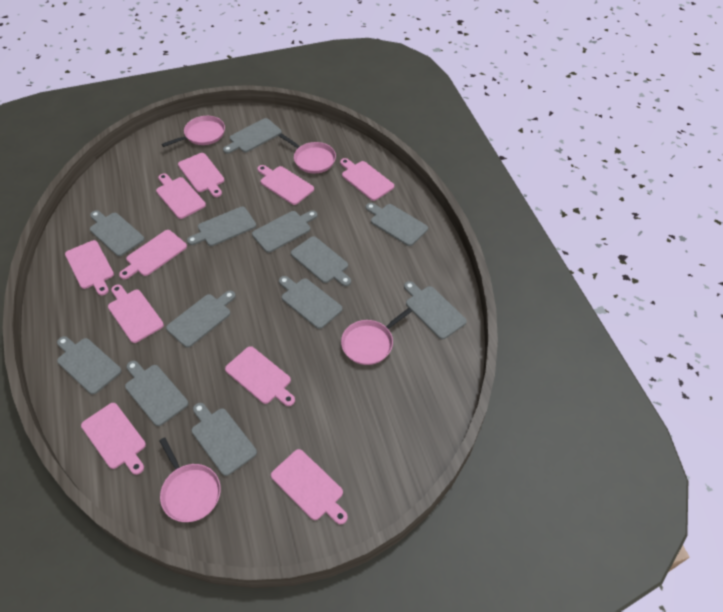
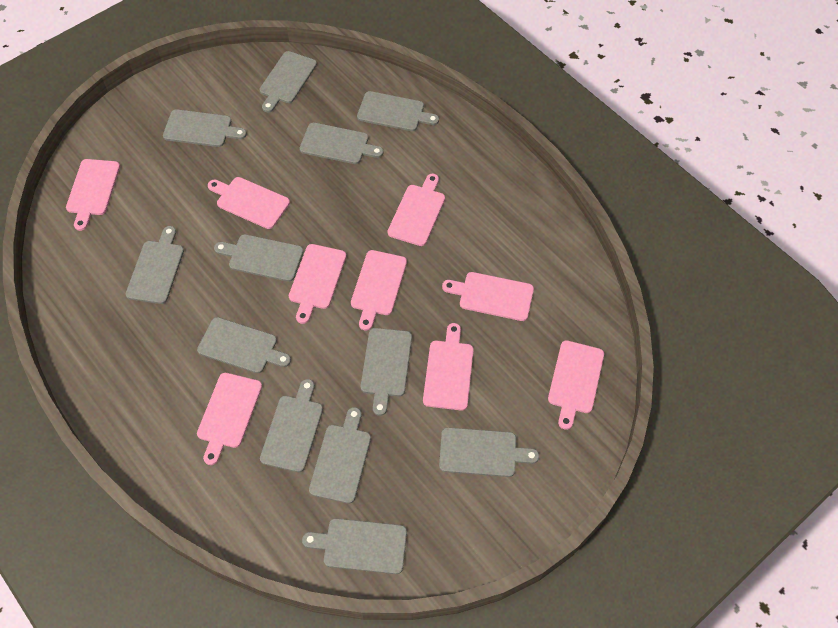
pink cutting board: 10 -> 9
pink pan: 4 -> 0

